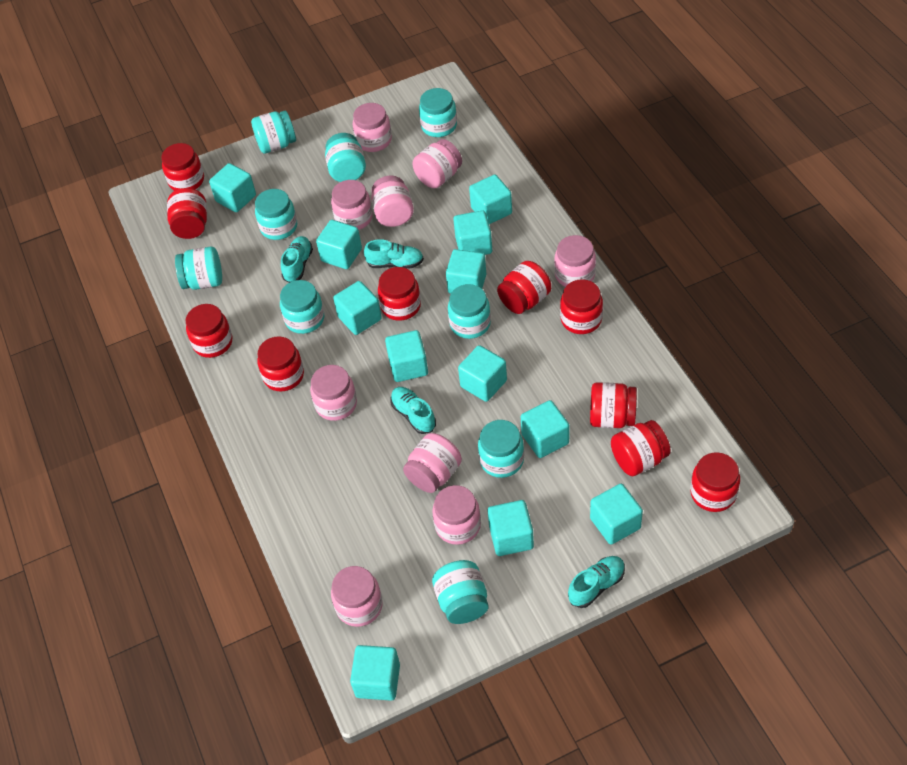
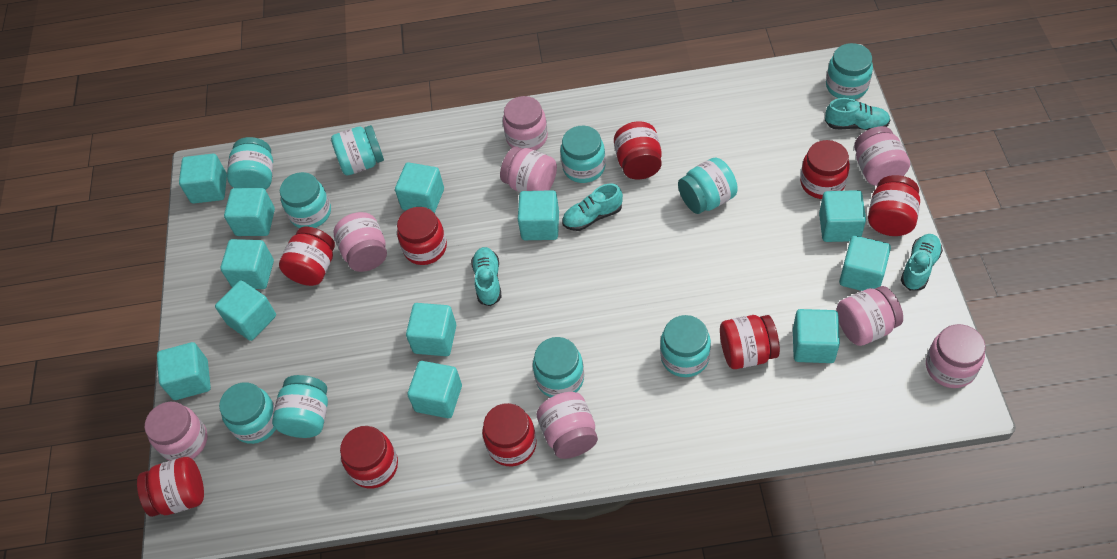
pink jar: 9 -> 8
red jar: 10 -> 9
turquoise jar: 9 -> 10

